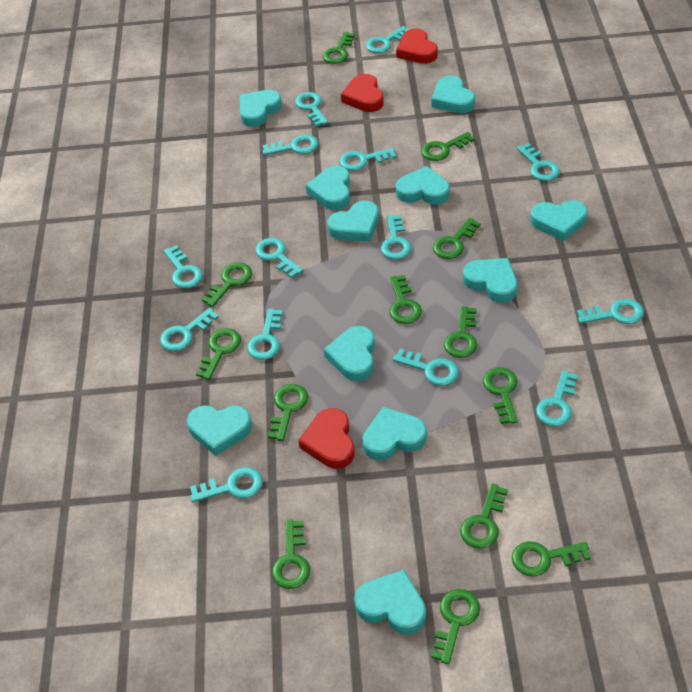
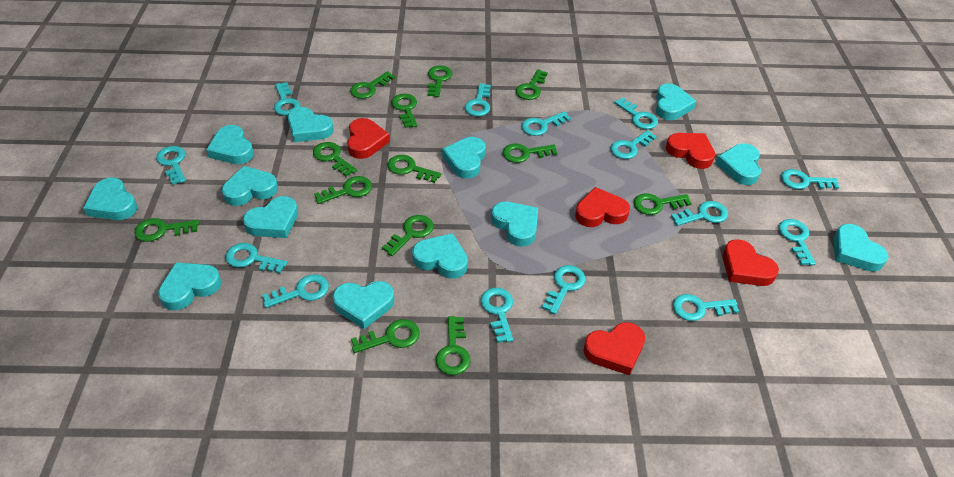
red heart: 3 -> 5
turquoise heart: 11 -> 13

